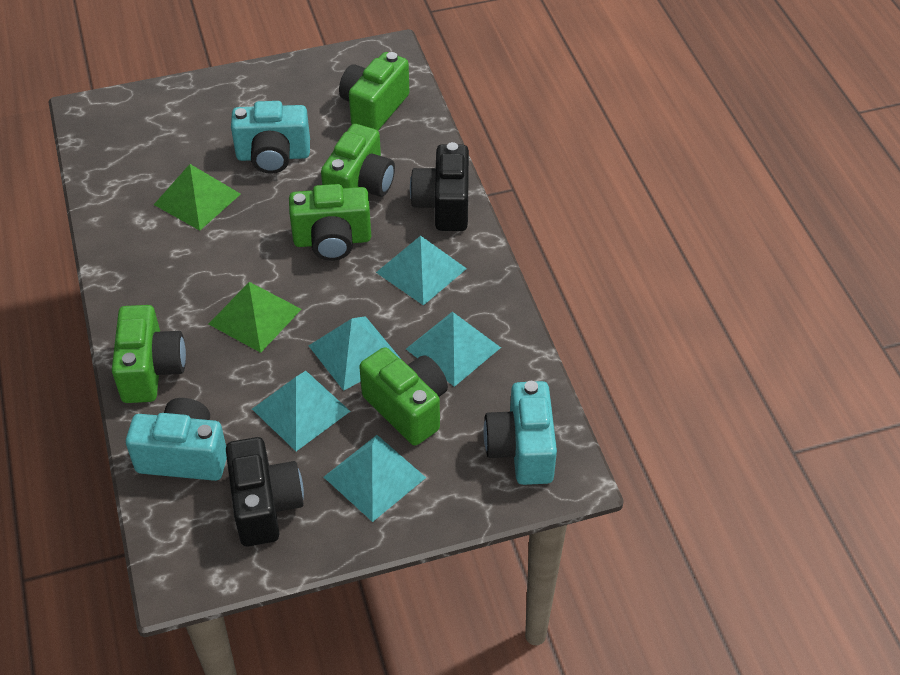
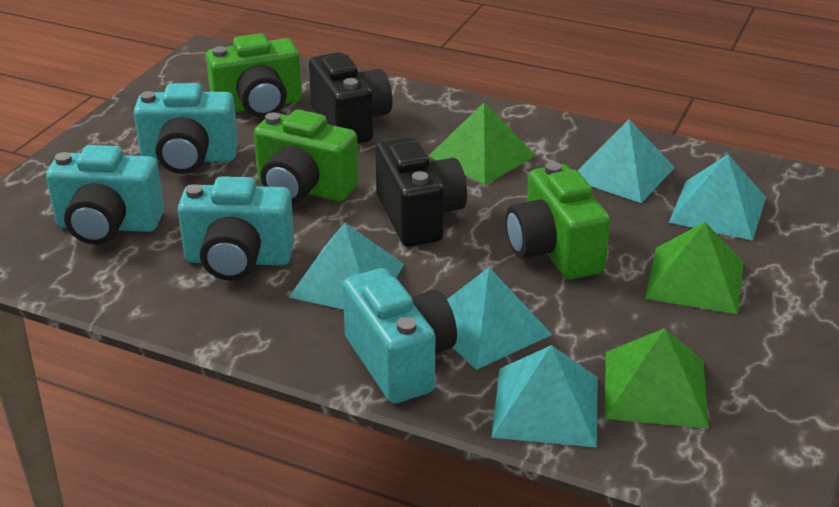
green camera: 5 -> 3
green pyramid: 2 -> 3
turquoise camera: 3 -> 4

